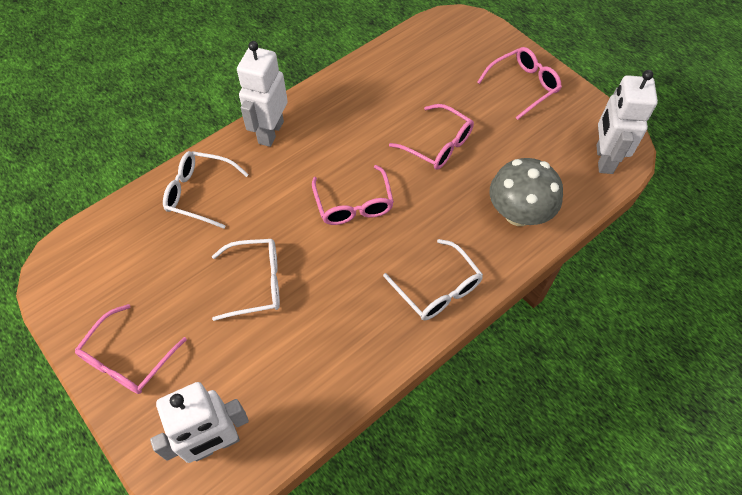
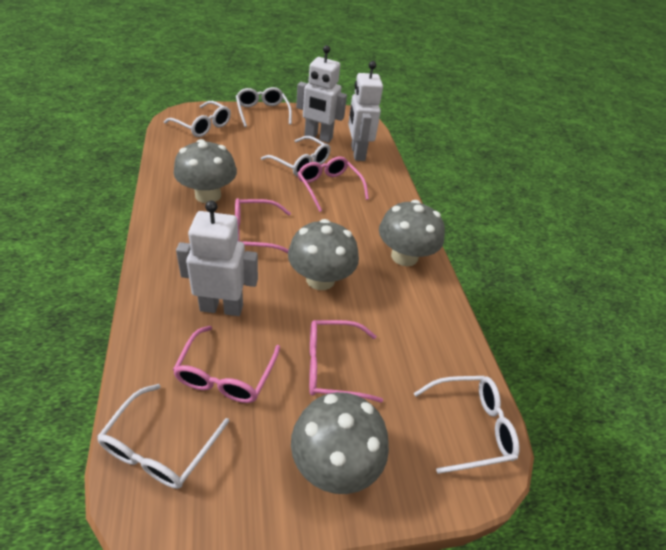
grey mushroom: 1 -> 4
white glasses: 3 -> 5

